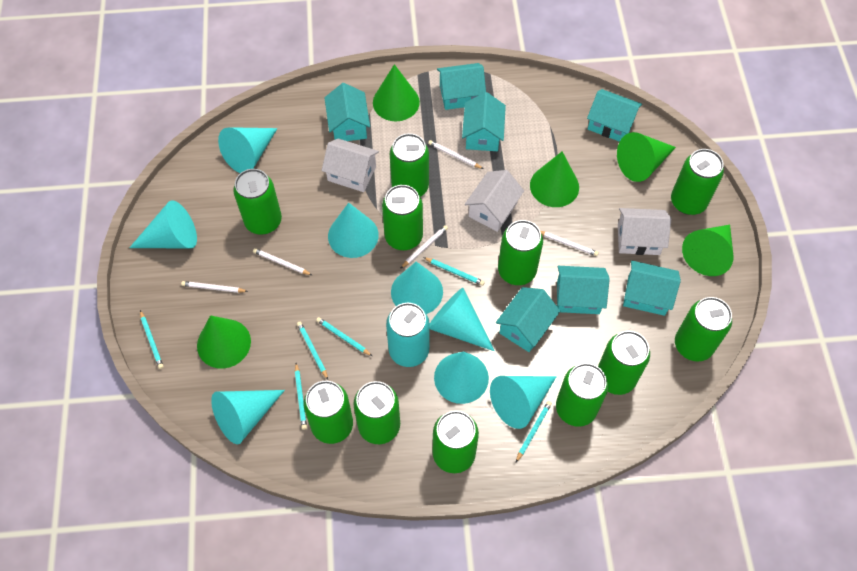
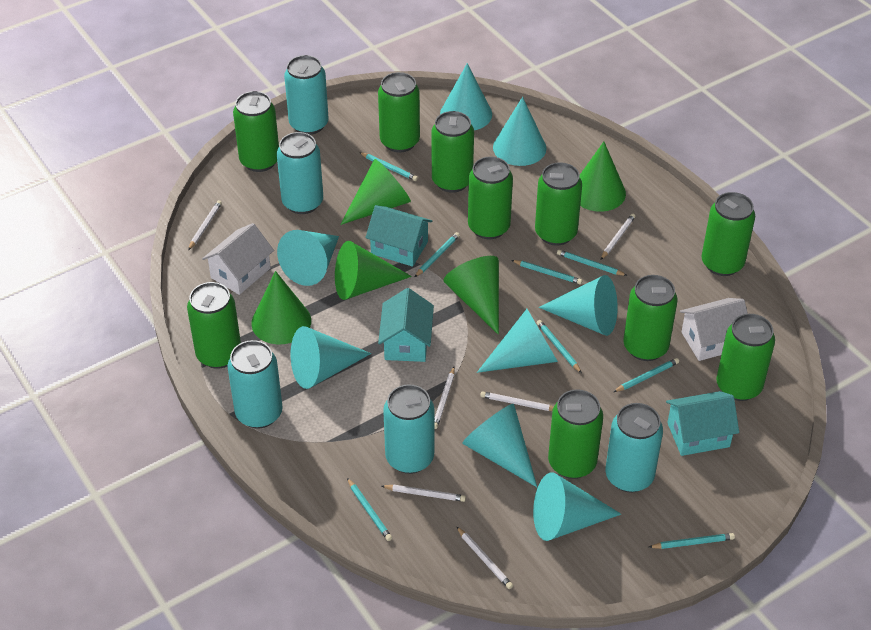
green can: 11 -> 10
turquoise can: 1 -> 5
turquoise house: 7 -> 3
turquoise pencil: 6 -> 8
white house: 3 -> 2
white pencil: 5 -> 6

